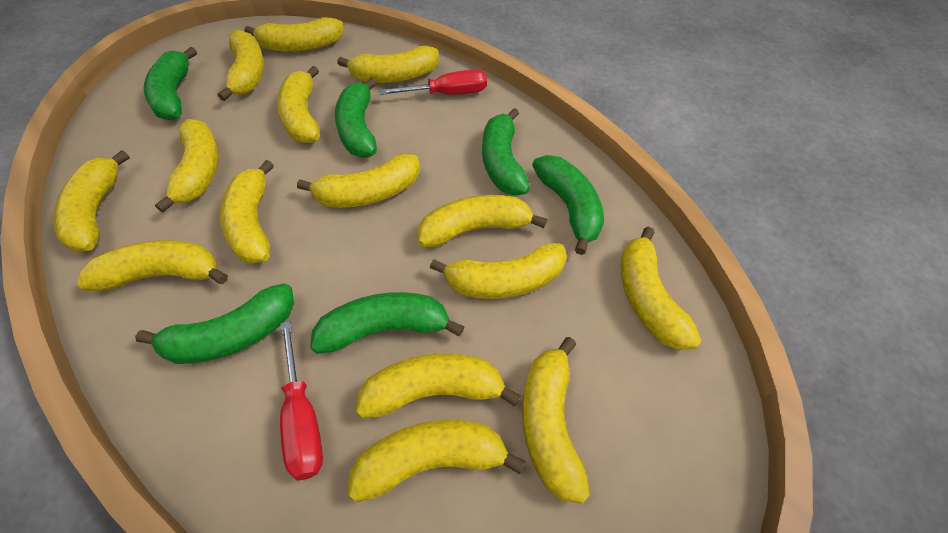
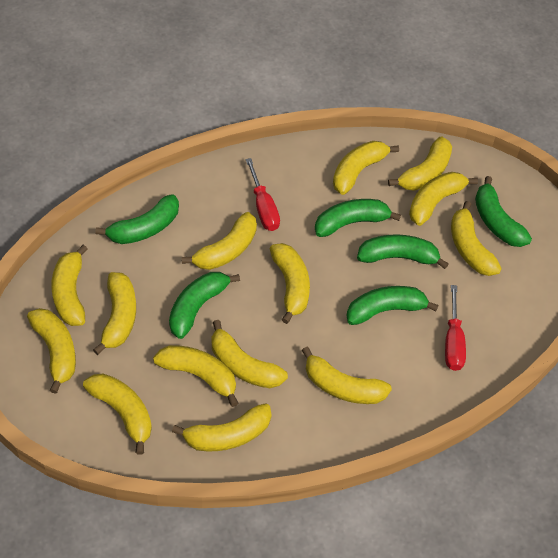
yellow banana: 15 -> 14

